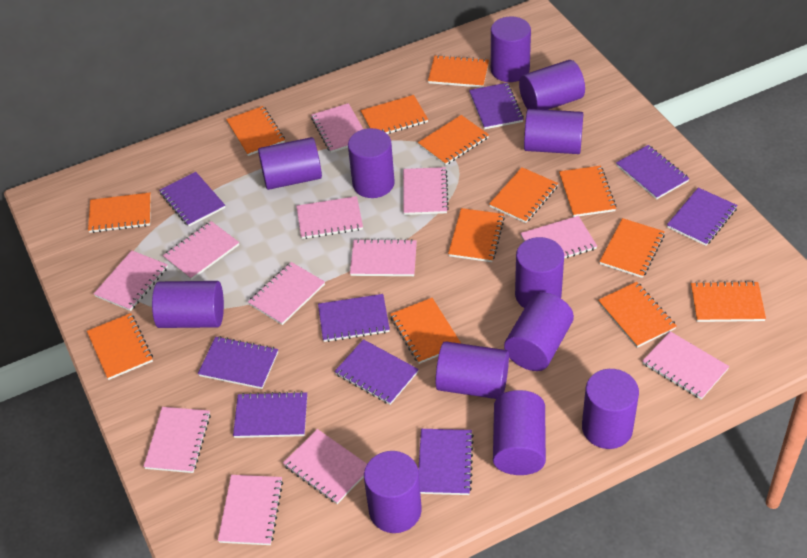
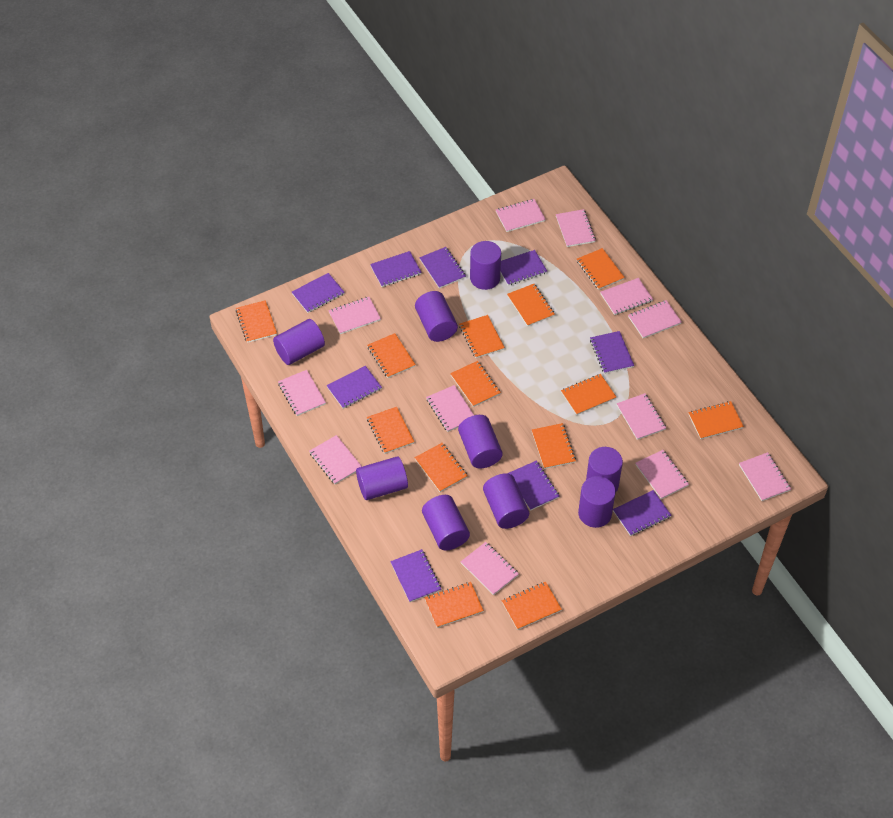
purple cylinder: 12 -> 9

